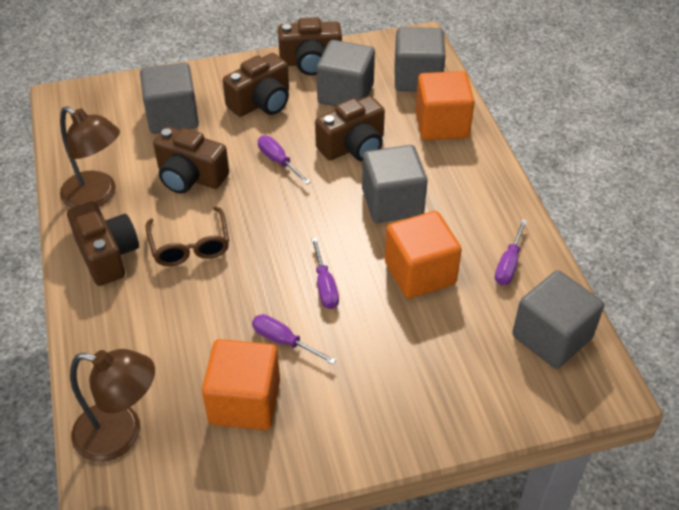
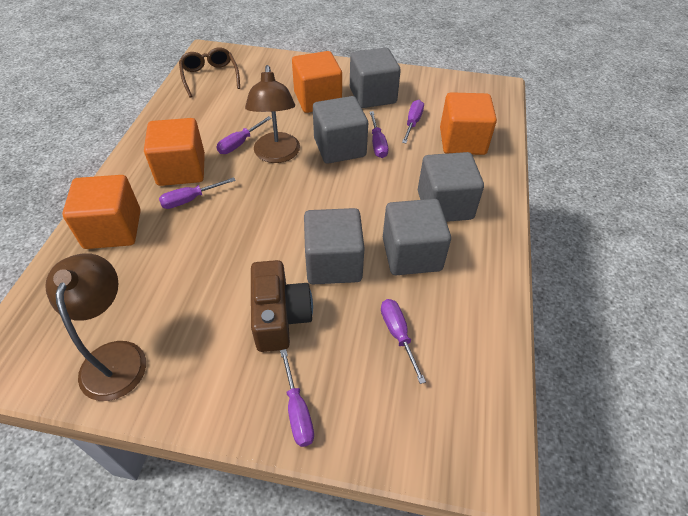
brown camera: 5 -> 1
orange cube: 3 -> 4
purple screwdriver: 4 -> 6

